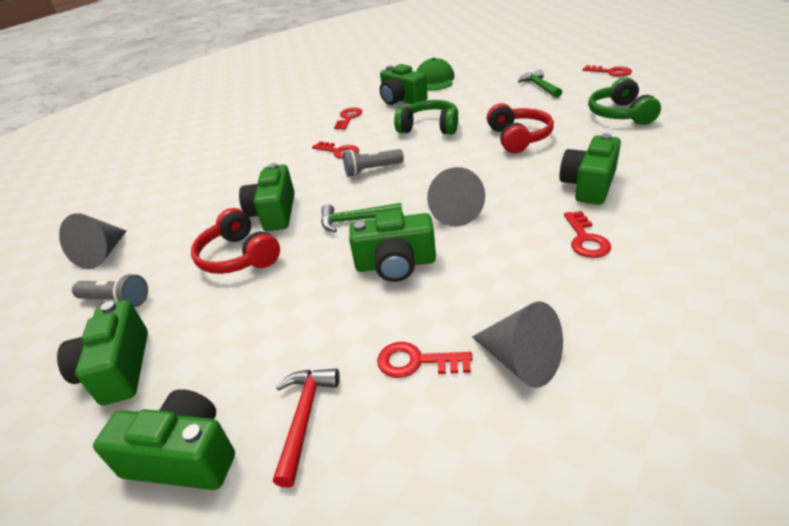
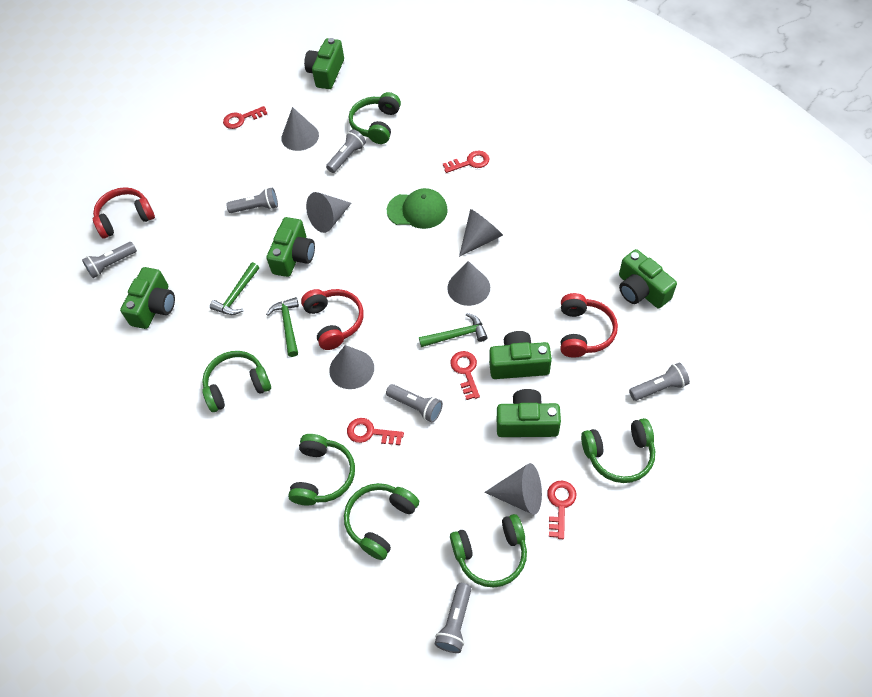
green hammer: 2 -> 3
green headphones: 2 -> 6
grey cone: 3 -> 6
grey flashlight: 2 -> 6
red hammer: 1 -> 0
red headphones: 2 -> 3

